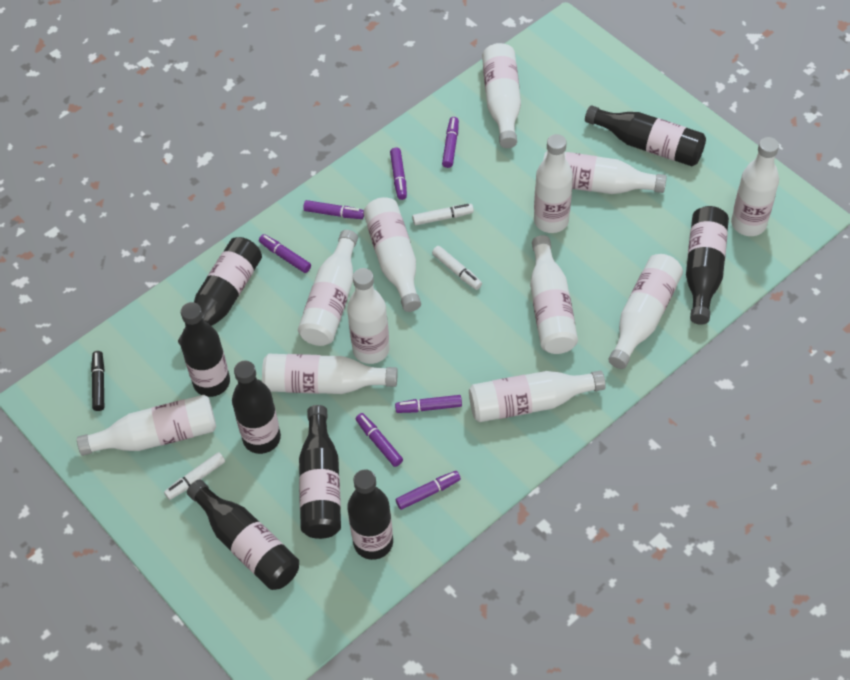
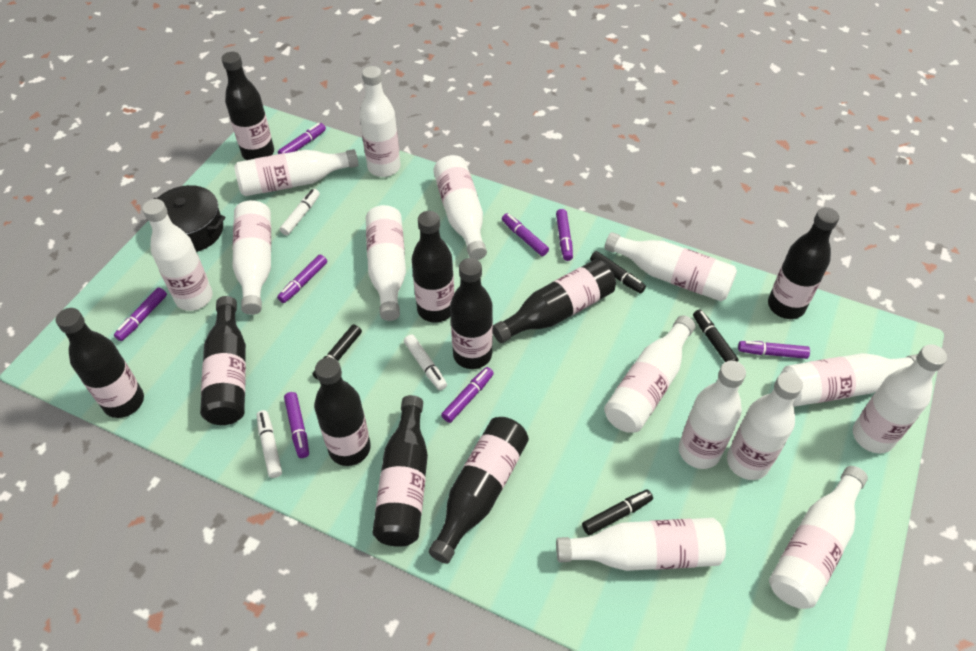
black bottle: 8 -> 10
black marker: 1 -> 4
black pot: 0 -> 1
purple marker: 7 -> 8
white bottle: 12 -> 14

